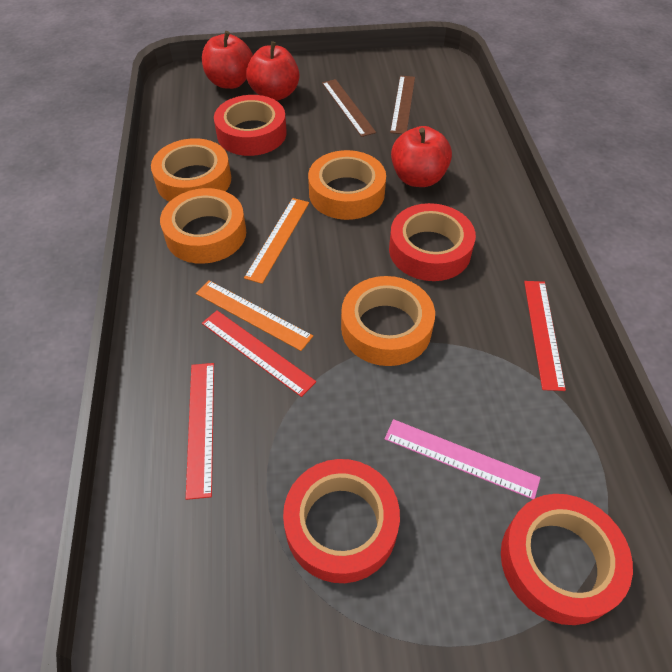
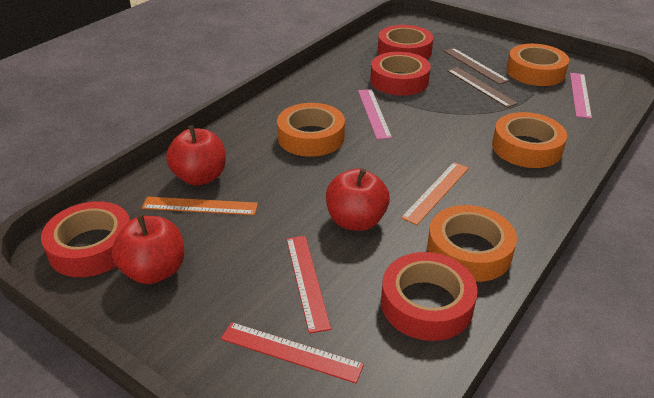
pink ruler: 1 -> 2
red ruler: 3 -> 2

